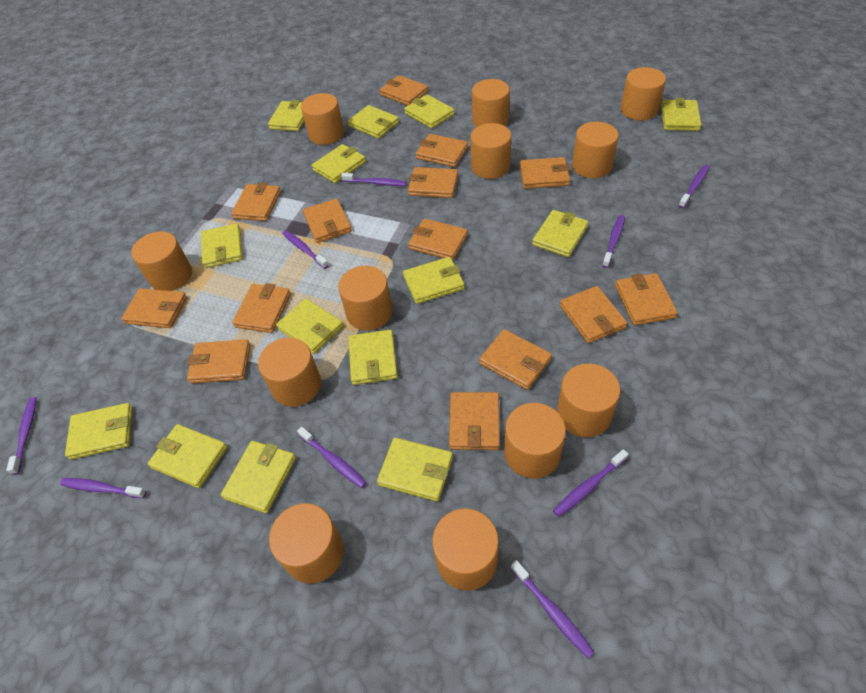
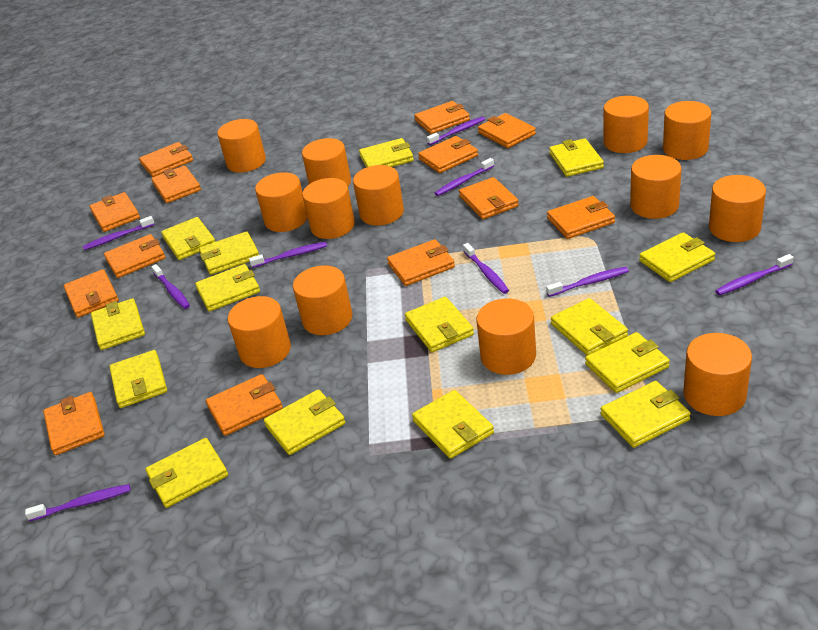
orange cylinder: 12 -> 13
orange wallet: 14 -> 13
yellow wallet: 14 -> 15

